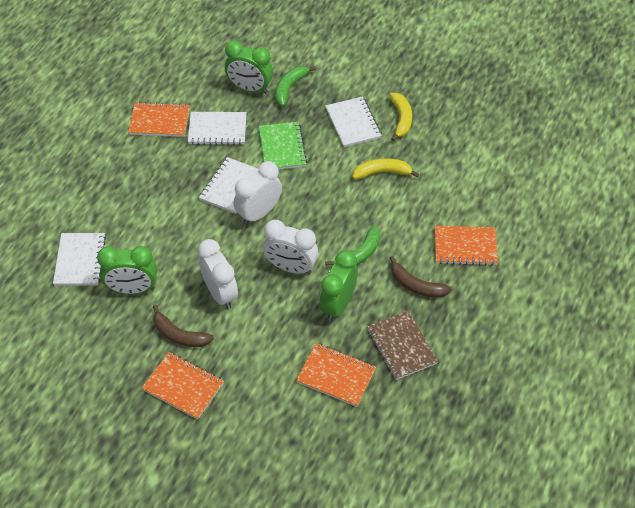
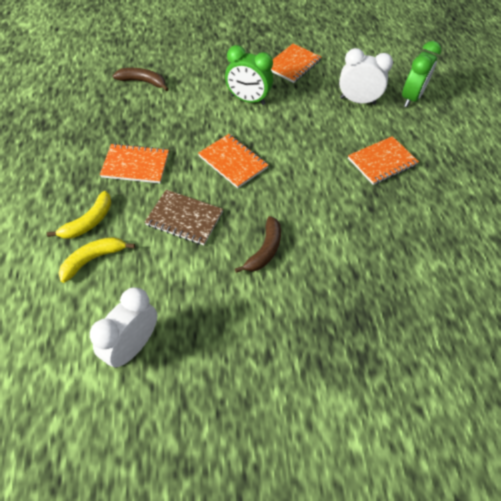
green banana: 2 -> 0
green clock: 3 -> 2
green notebook: 1 -> 0
white clock: 3 -> 2
white notebook: 4 -> 0

